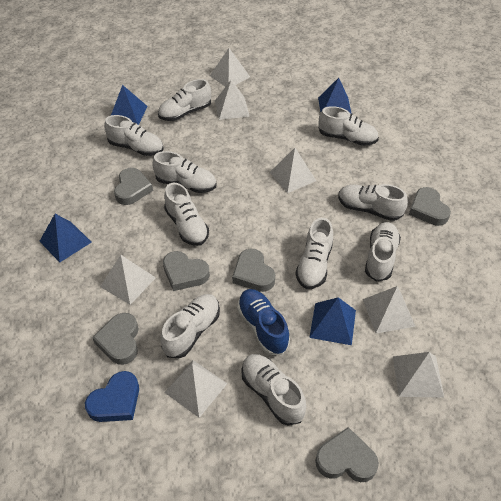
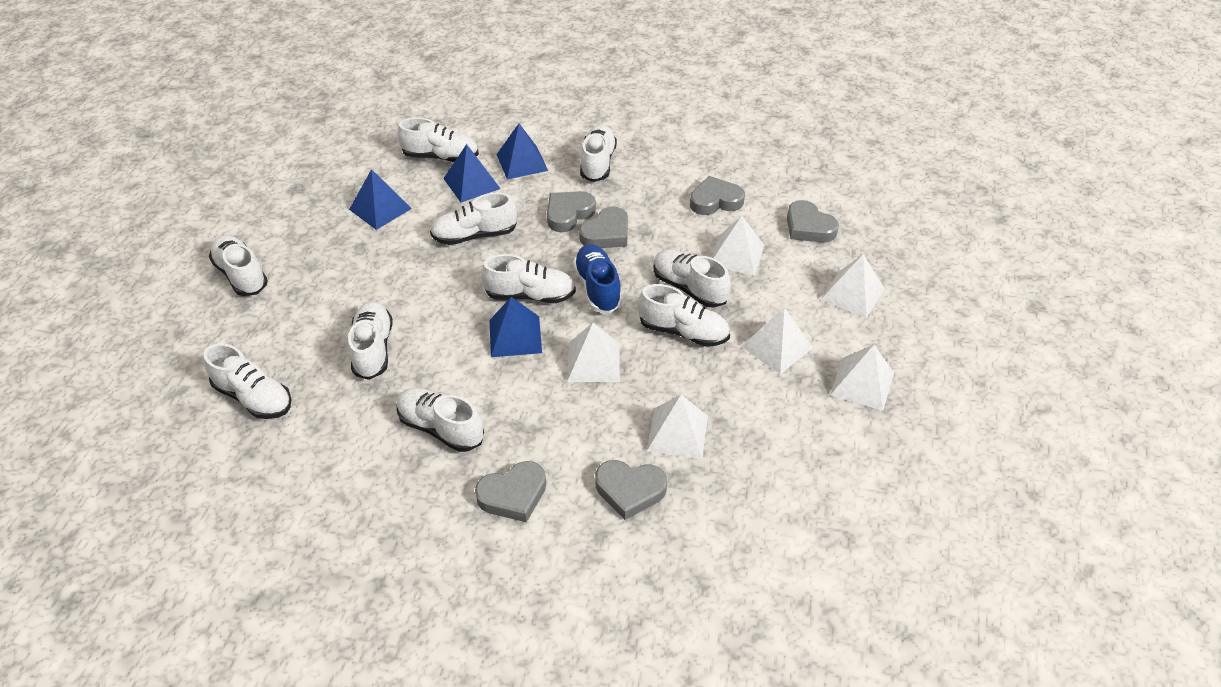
blue heart: 1 -> 0
white pyramid: 7 -> 6

